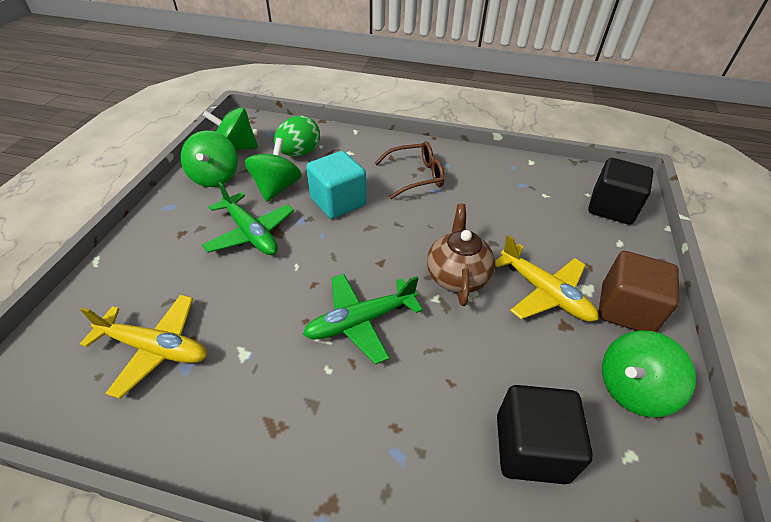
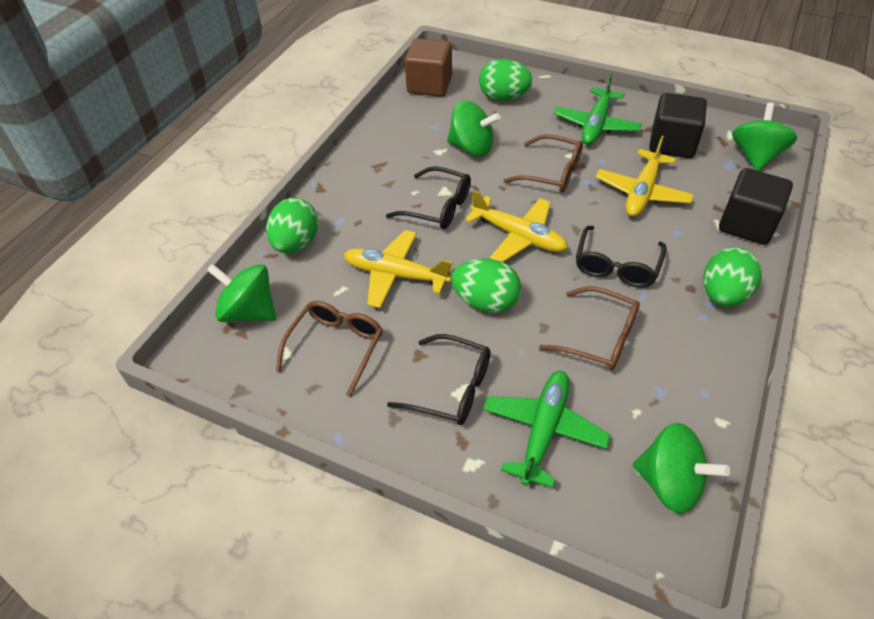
black glasses: 0 -> 3
brown glasses: 1 -> 3
brown teapot: 1 -> 0
green egg: 1 -> 4
turquoise cube: 1 -> 0
yellow plane: 2 -> 3

